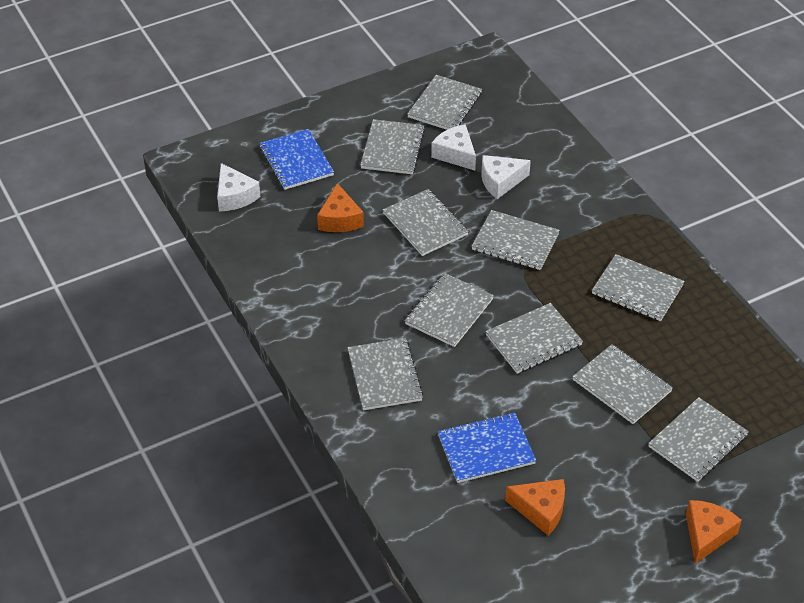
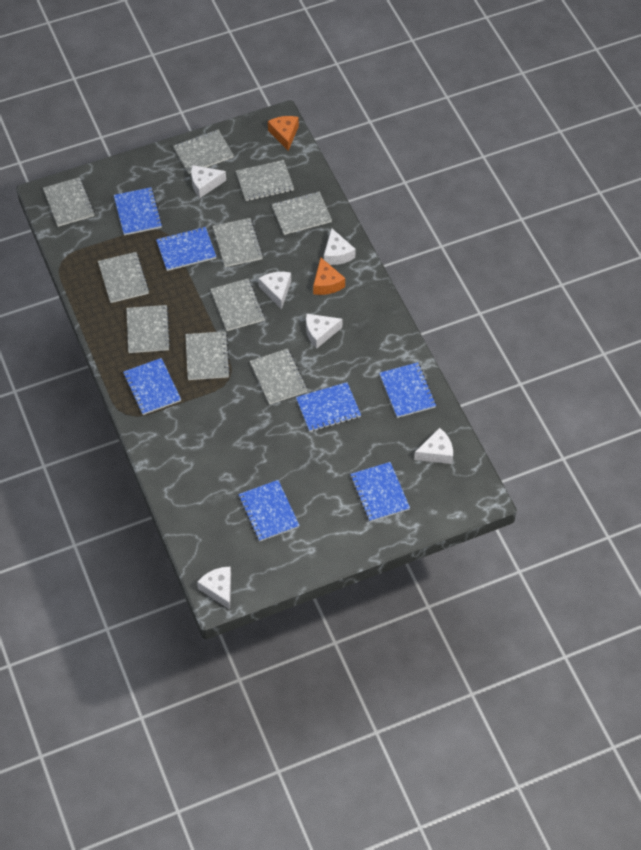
blue notebook: 2 -> 7
orange cheese: 3 -> 2
white cheese: 3 -> 6

